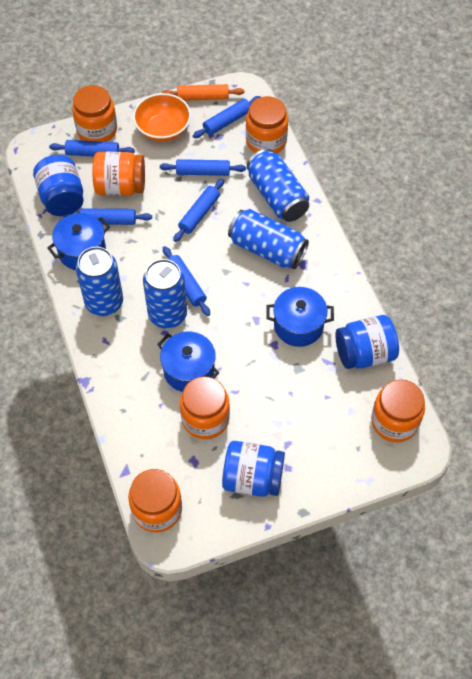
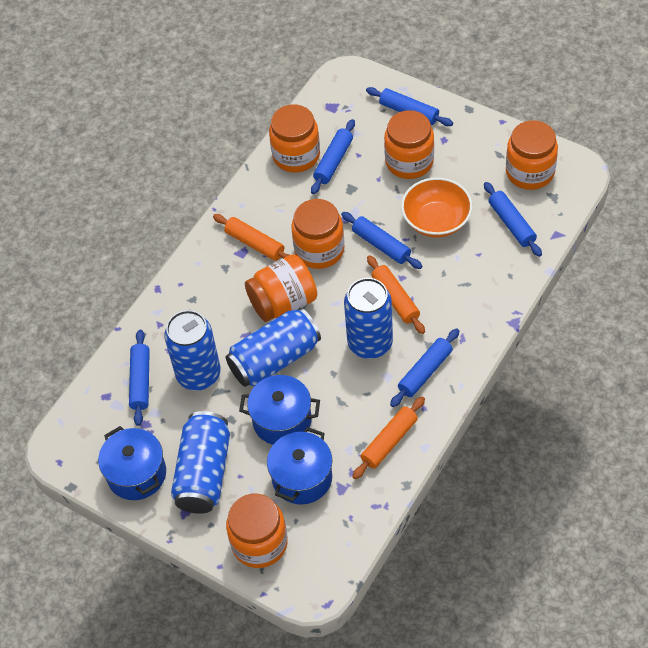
blue jar: 3 -> 0
orange rolling pin: 1 -> 3

